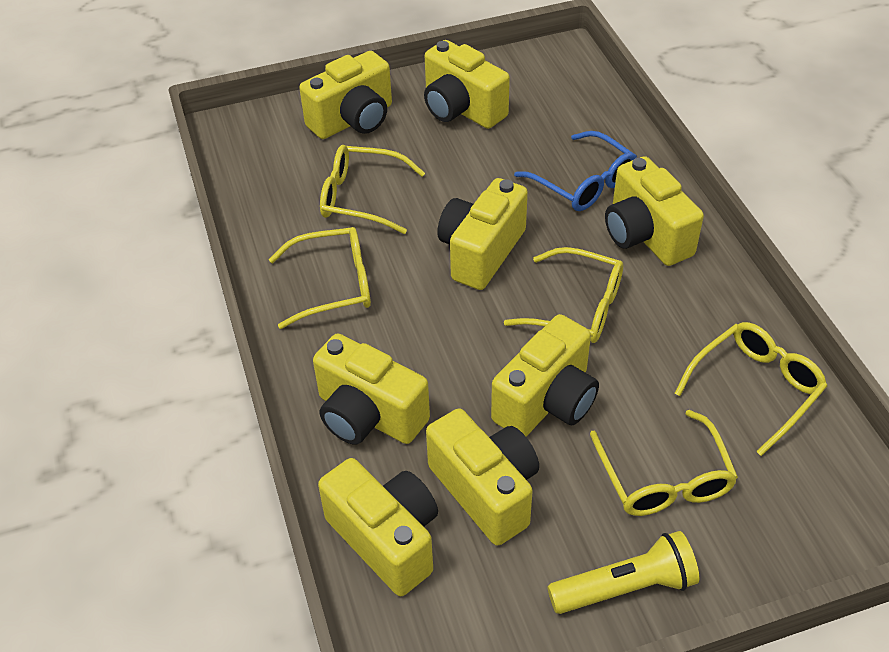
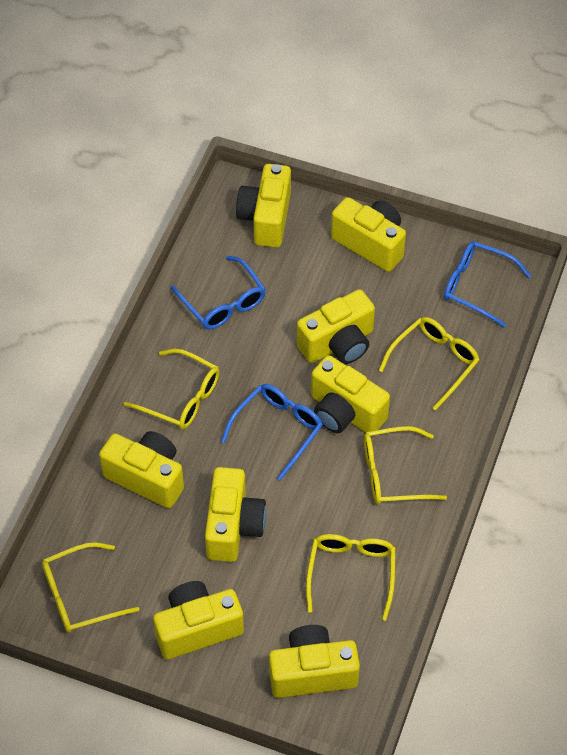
blue glasses: 1 -> 3
yellow flashlight: 1 -> 0

